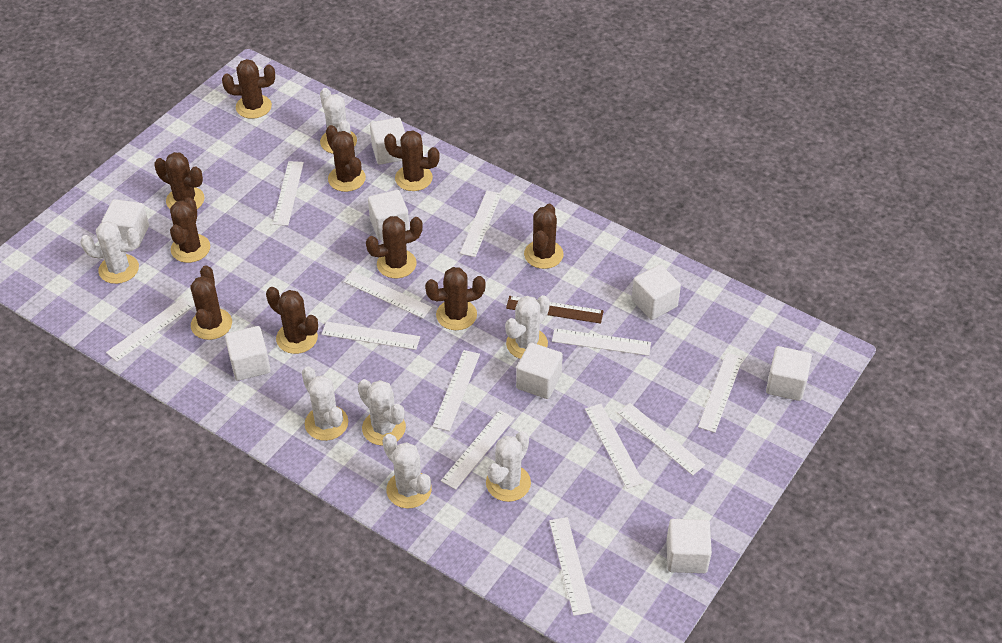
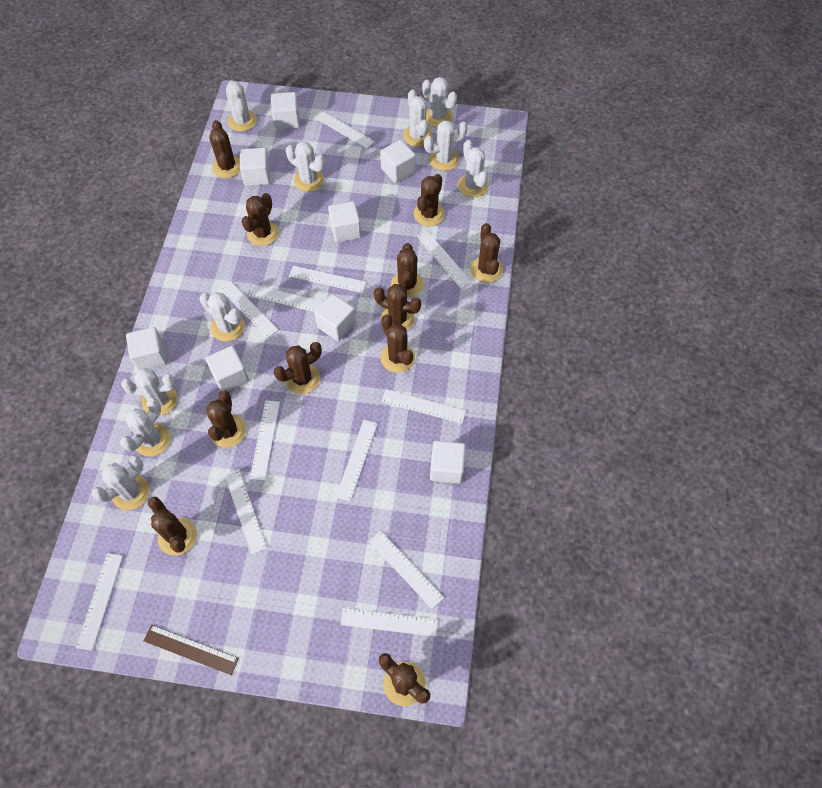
brown cactus: 10 -> 11
white cactus: 7 -> 10

